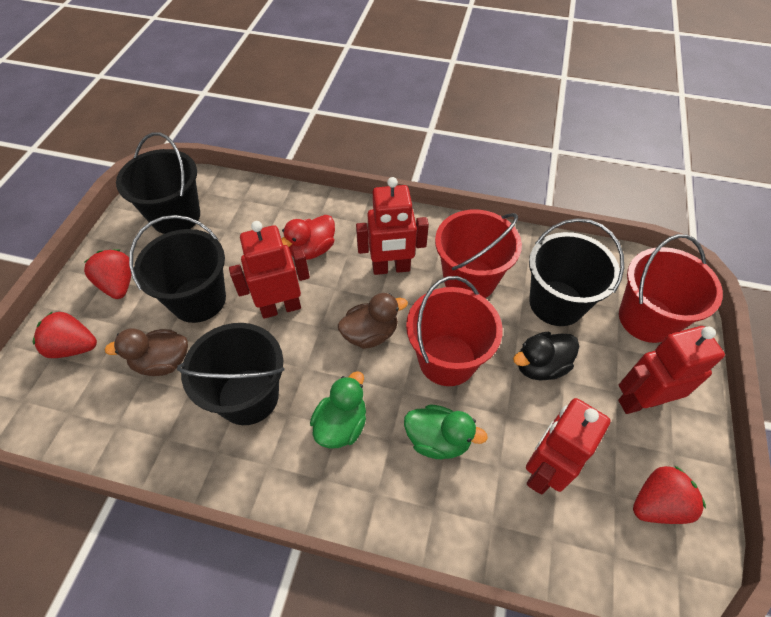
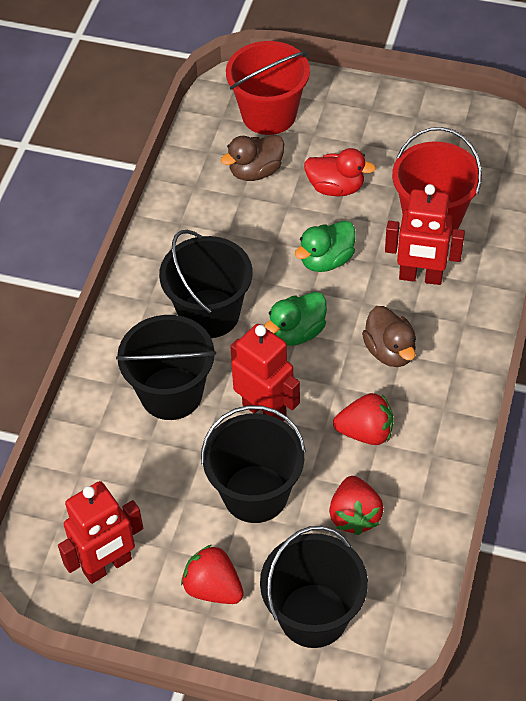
black duck: 1 -> 0
red bucket: 3 -> 2
red robot: 4 -> 3

